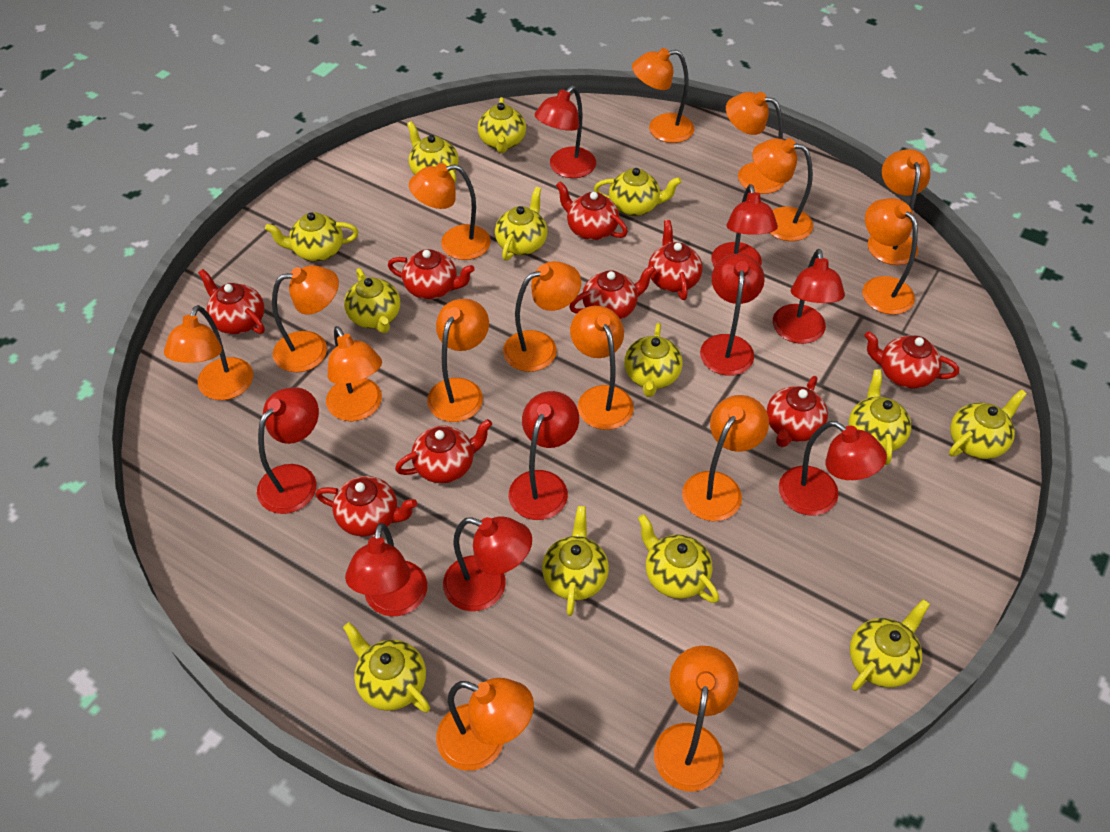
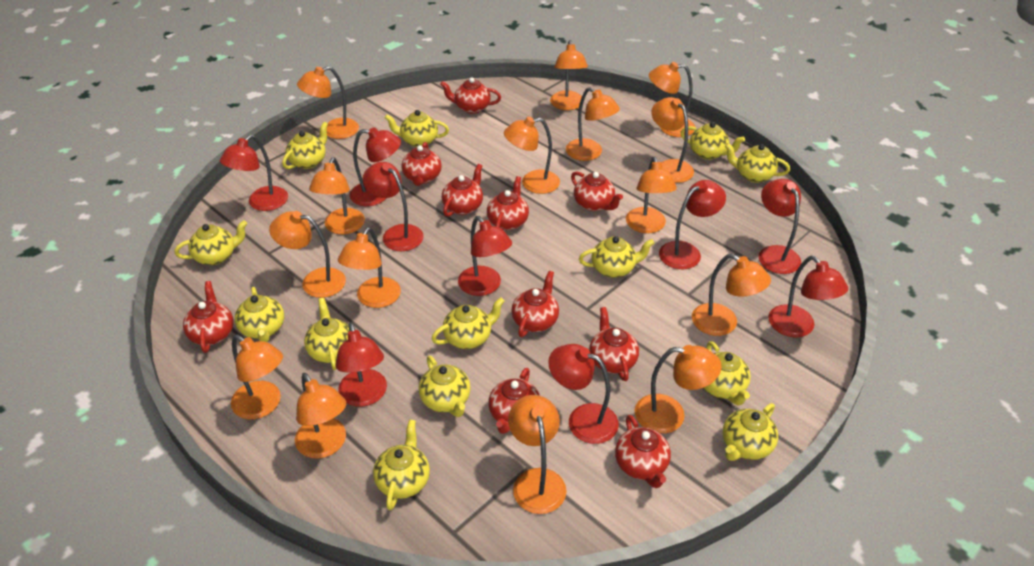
red teapot: 9 -> 10

